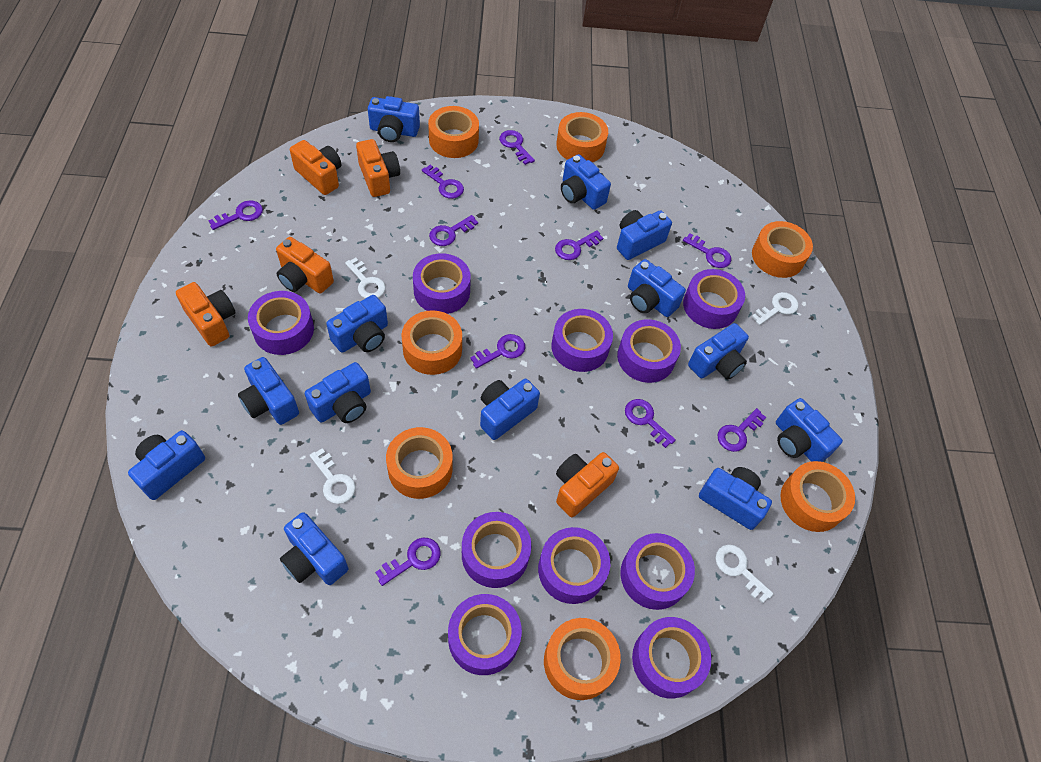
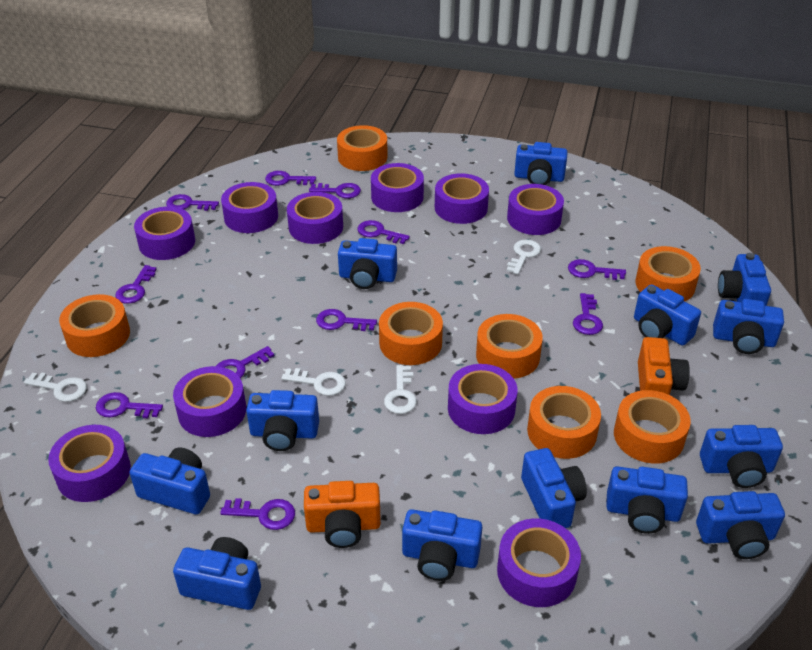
orange camera: 5 -> 2
purple key: 10 -> 11

